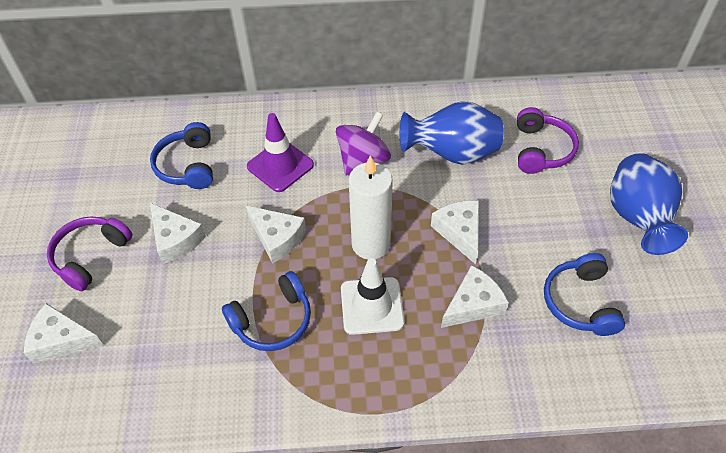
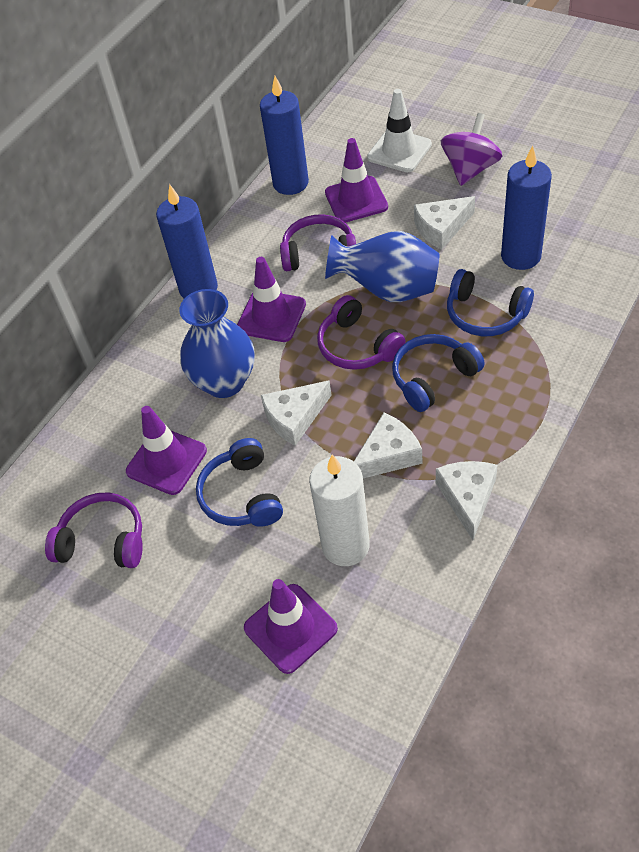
blue candle: 0 -> 3
purple headphones: 2 -> 3
purple traffic cone: 1 -> 4
white cheese: 5 -> 4

